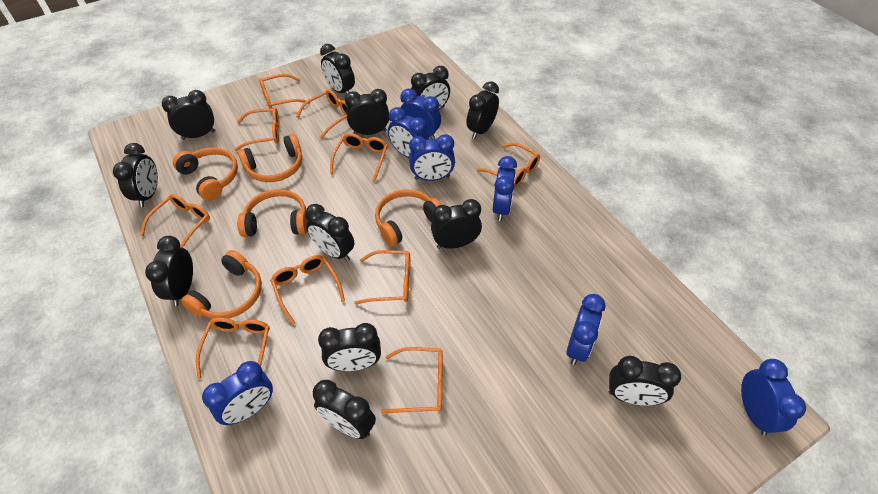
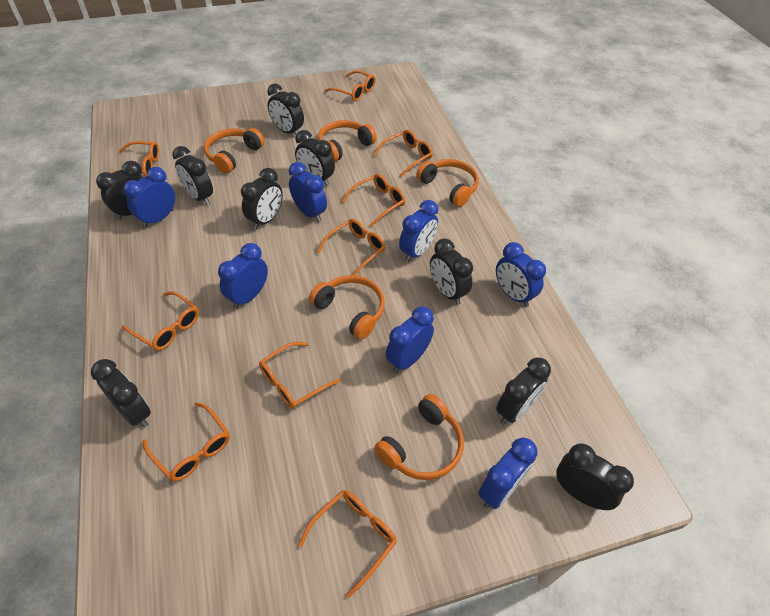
black clock: 12 -> 9
orange glasses: 10 -> 9

